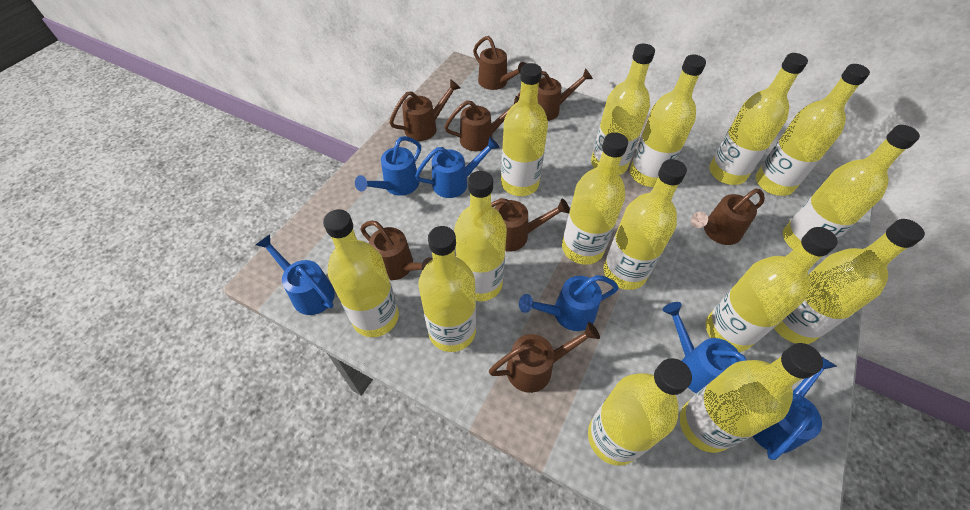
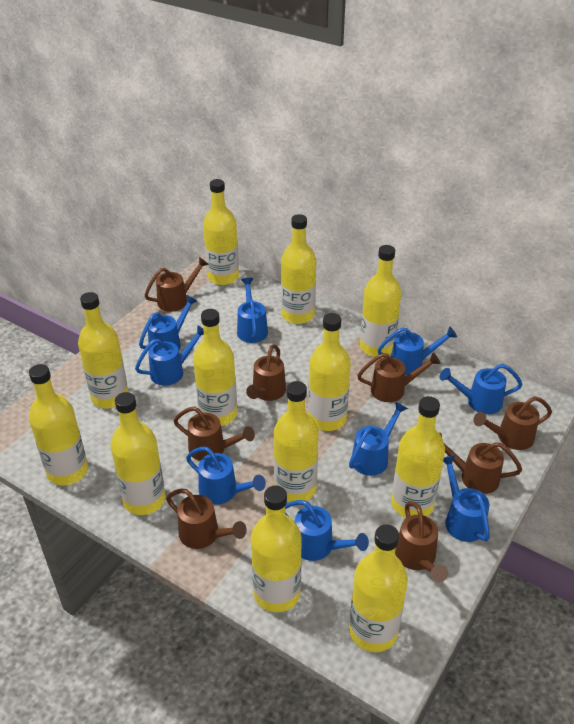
blue watering can: 6 -> 9
yellow bottle: 15 -> 12

